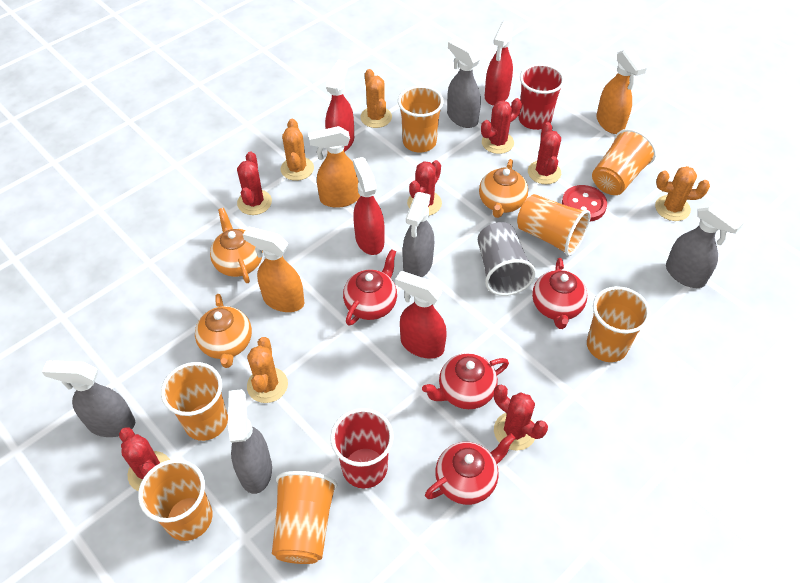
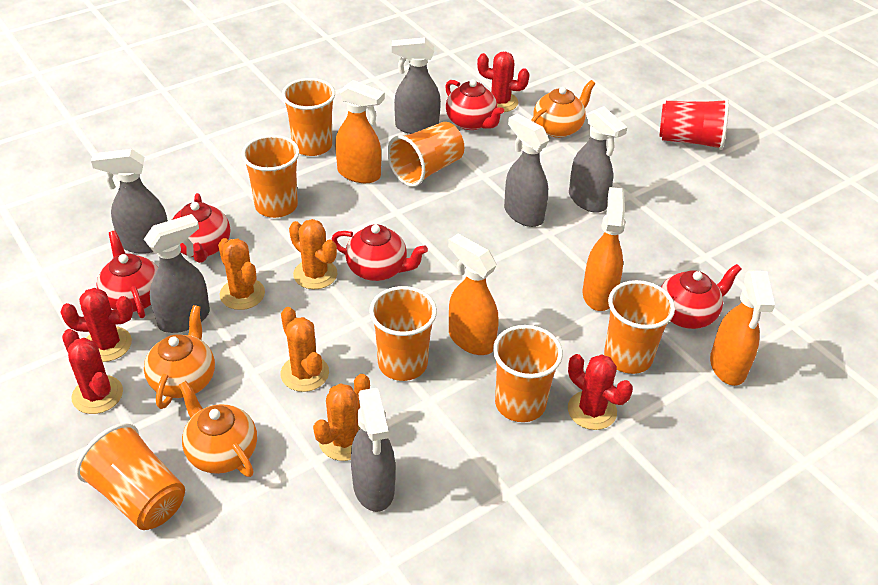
grey cup: 1 -> 0
grey spray bottle: 5 -> 6
orange spray bottle: 3 -> 4
red button: 1 -> 0
red cactus: 6 -> 4
red cup: 2 -> 1
red spray bottle: 4 -> 0
red teapot: 4 -> 5

